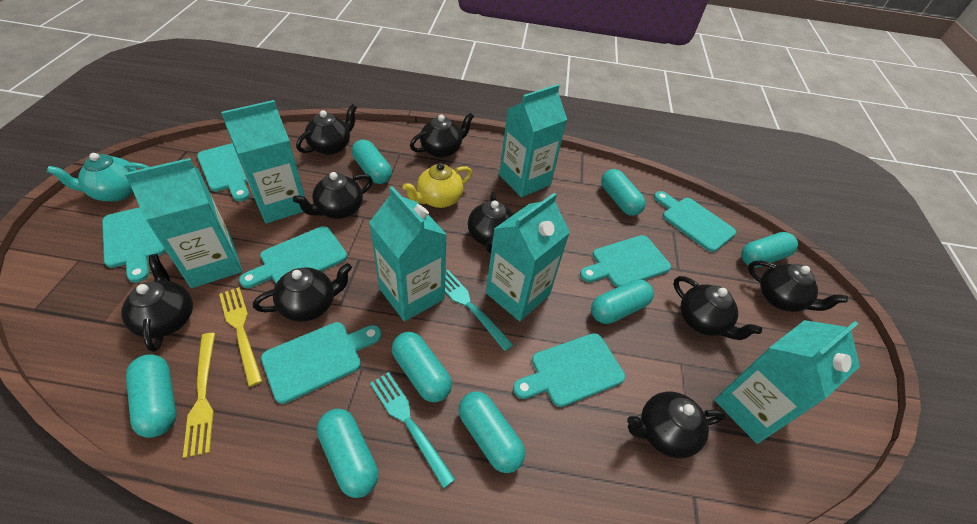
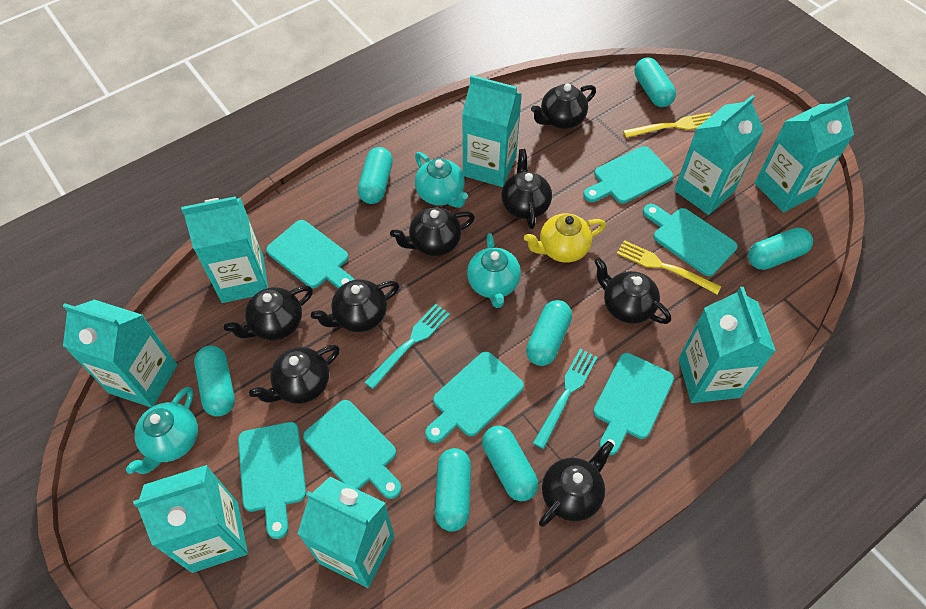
black teapot: 9 -> 8
turquoise capsule: 8 -> 7
turquoise carton: 6 -> 8
turquoise teapot: 1 -> 3

